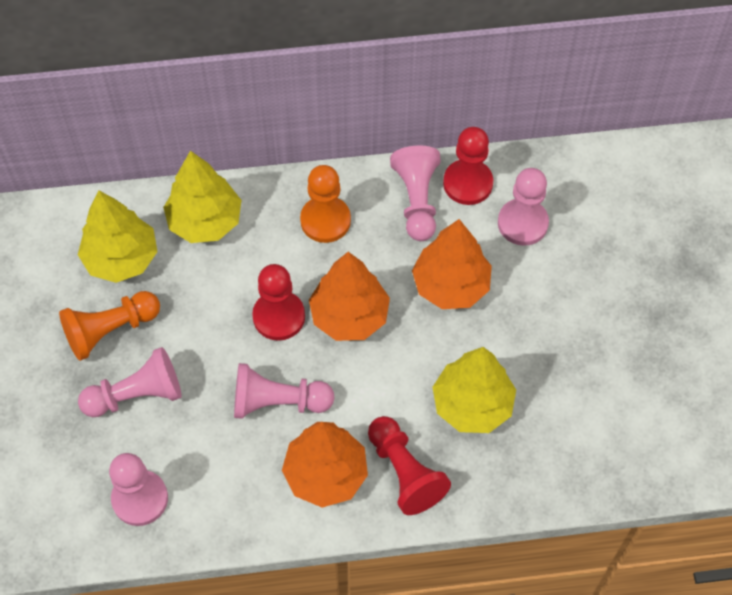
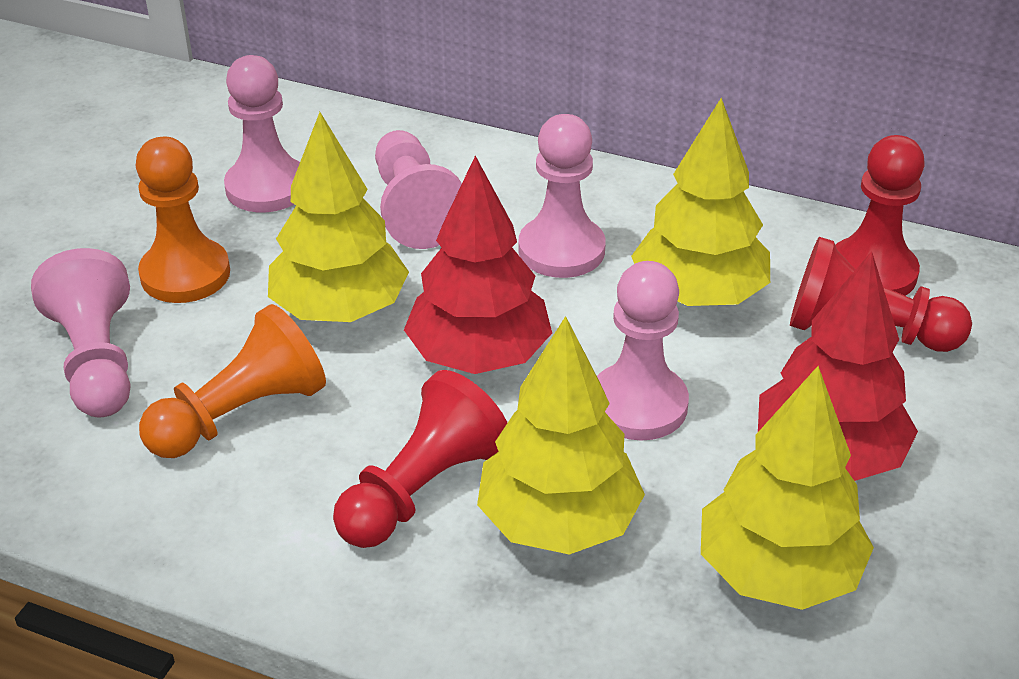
orange tree: 3 -> 0
red tree: 0 -> 2
yellow tree: 3 -> 4

